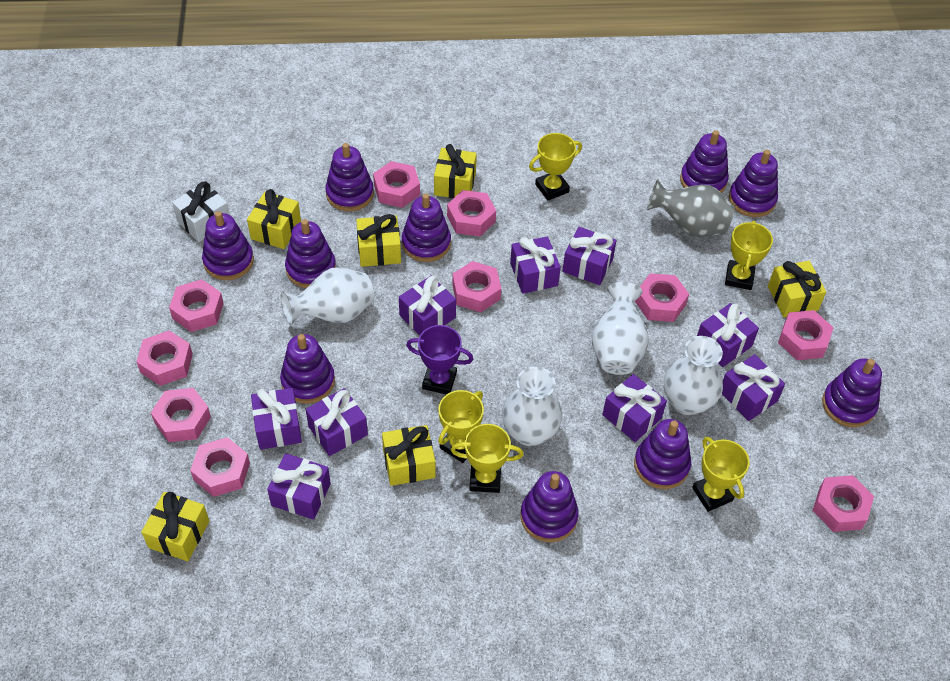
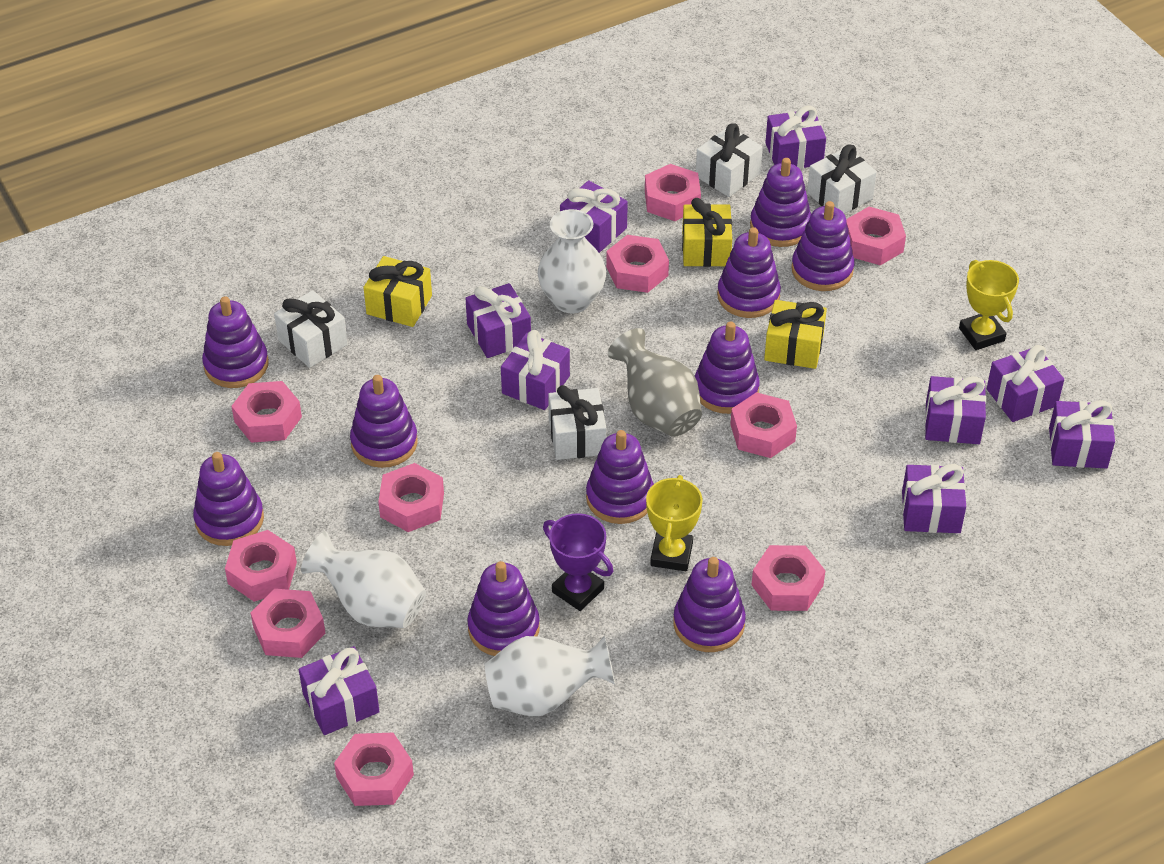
white gift: 1 -> 4
white vase: 4 -> 3
yellow gift: 6 -> 3
yellow trophy: 5 -> 2

